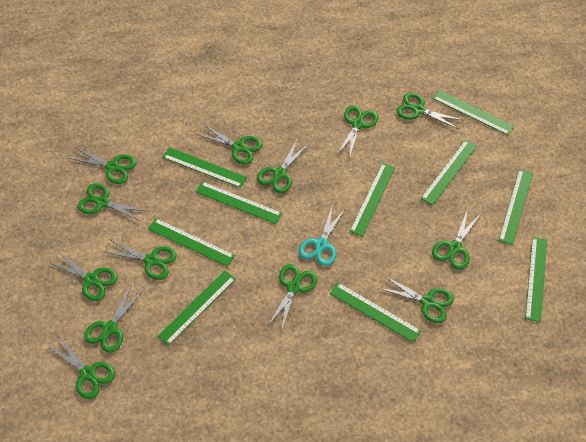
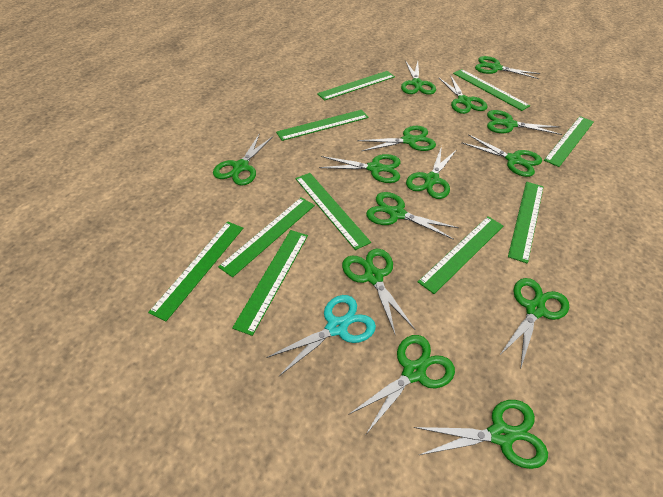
green scissors: 13 -> 14

